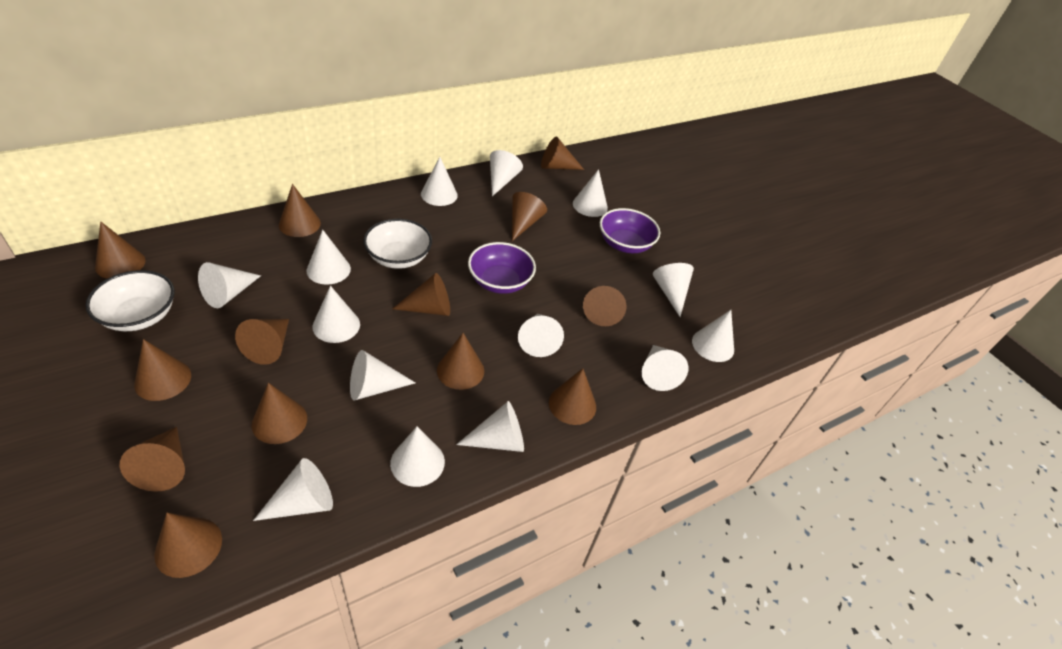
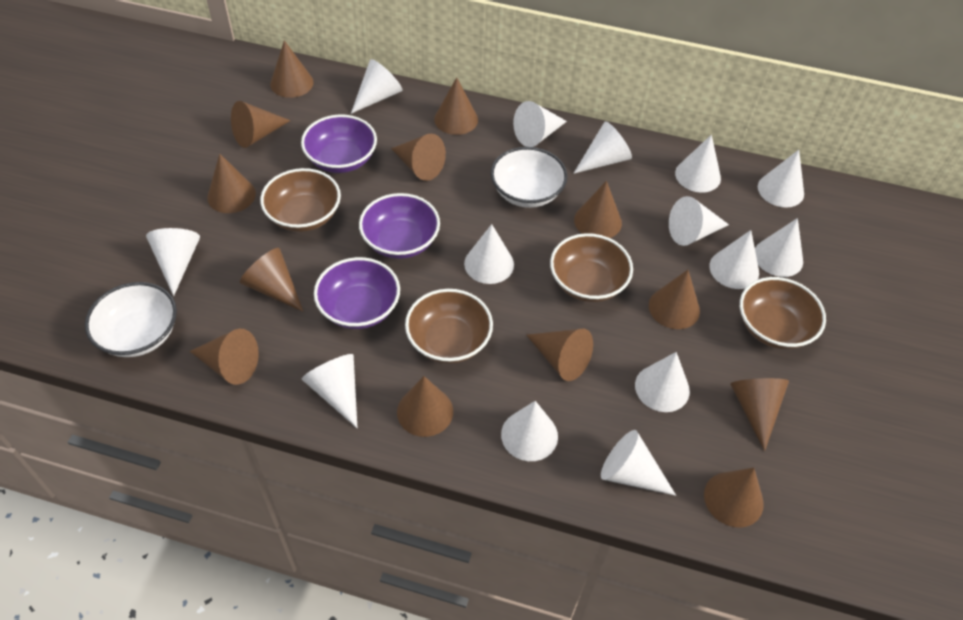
brown bowl: 0 -> 4
purple bowl: 2 -> 3

